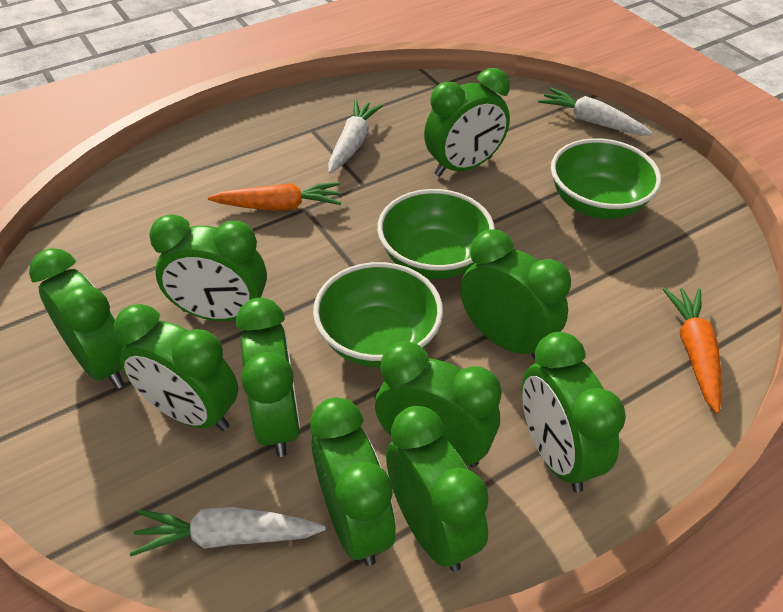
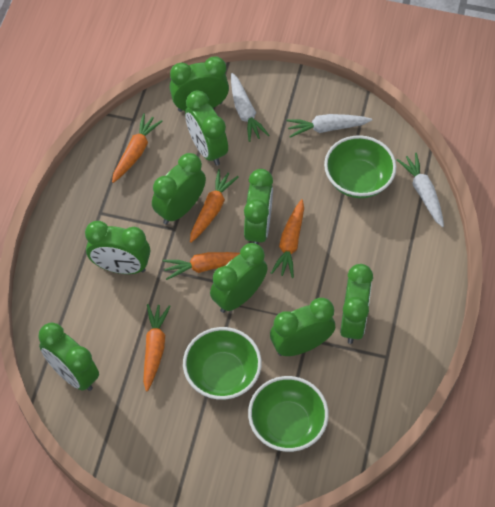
green clock: 10 -> 9
orange carrot: 2 -> 5

